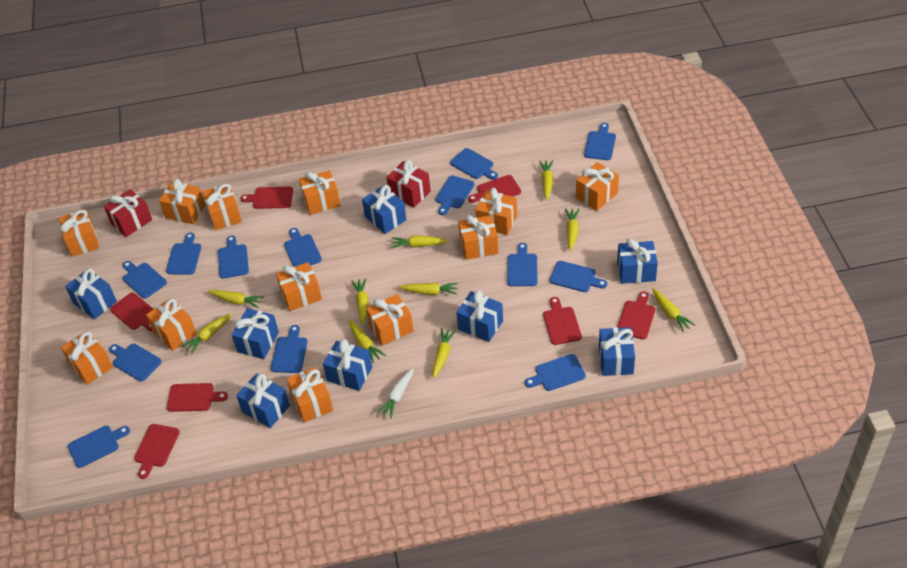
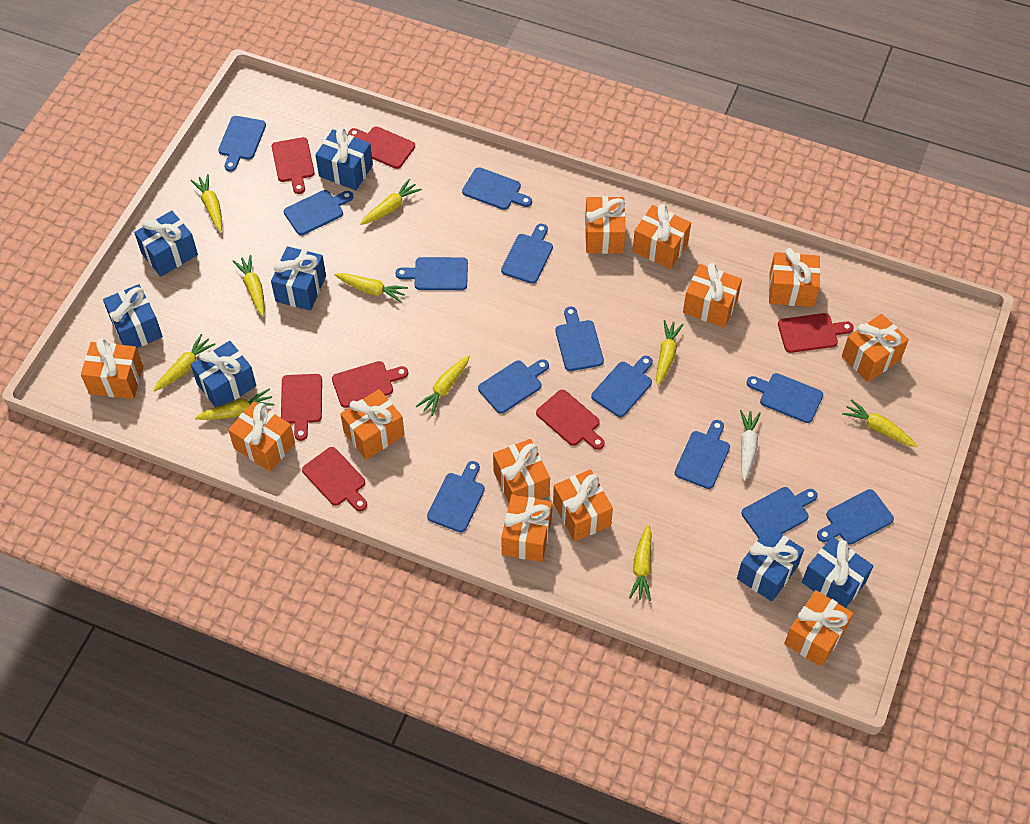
blue gift: 8 -> 7
red gift: 2 -> 0

